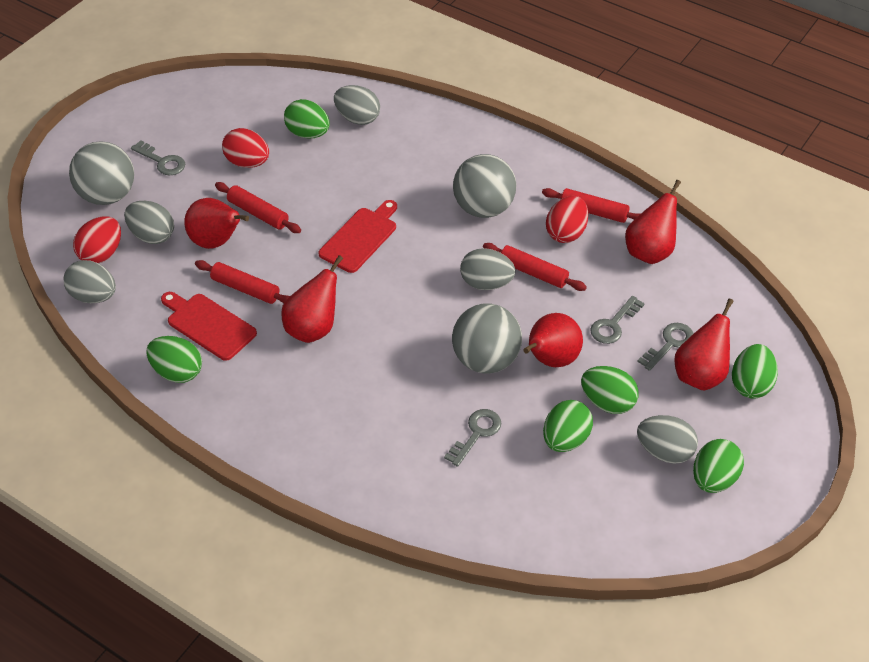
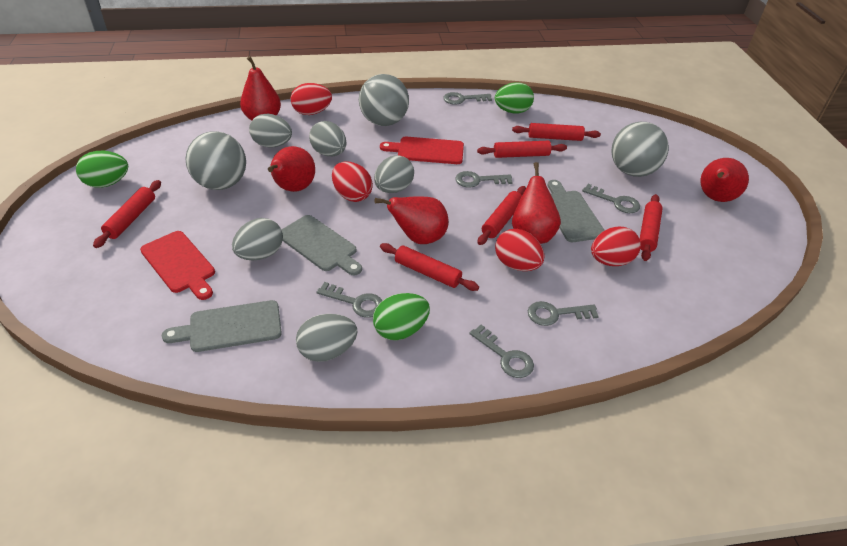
green egg: 6 -> 3
grey cutting board: 0 -> 3
grey key: 4 -> 6
red egg: 3 -> 4
red rolling pin: 4 -> 6

